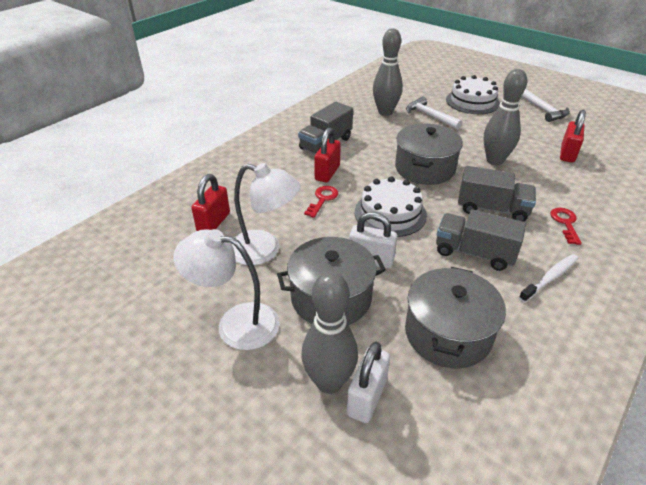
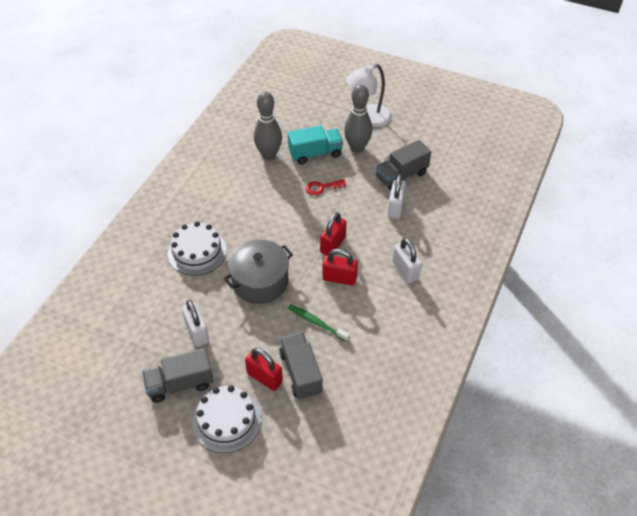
green toothbrush: 0 -> 1
grey bowling pin: 3 -> 2
grey pot: 3 -> 1
red key: 2 -> 1
turquoise truck: 0 -> 1
white hammer: 2 -> 0
white lamp: 2 -> 1
white padlock: 2 -> 3
white toothbrush: 1 -> 0

